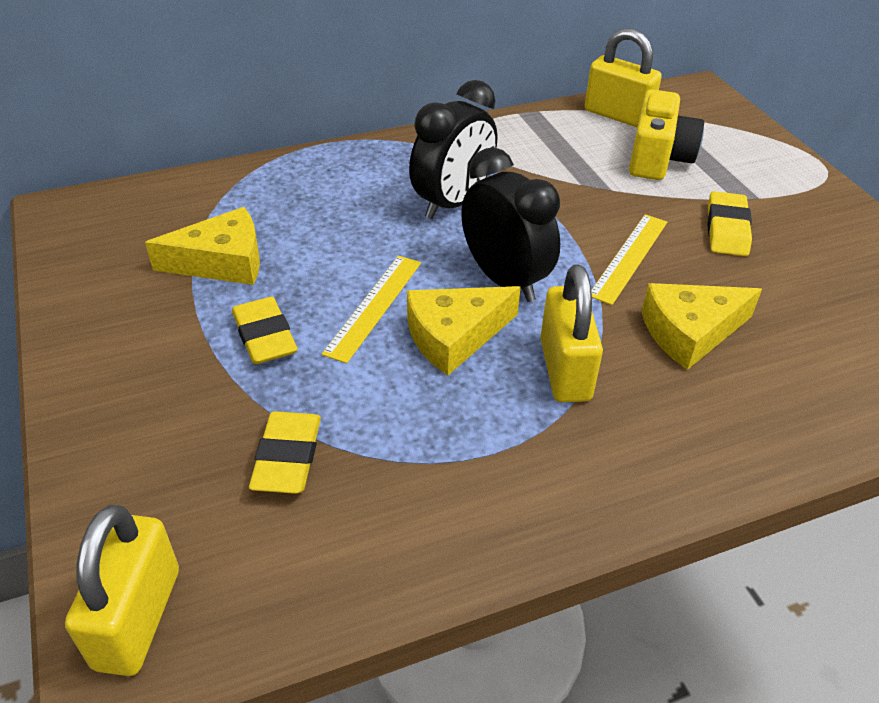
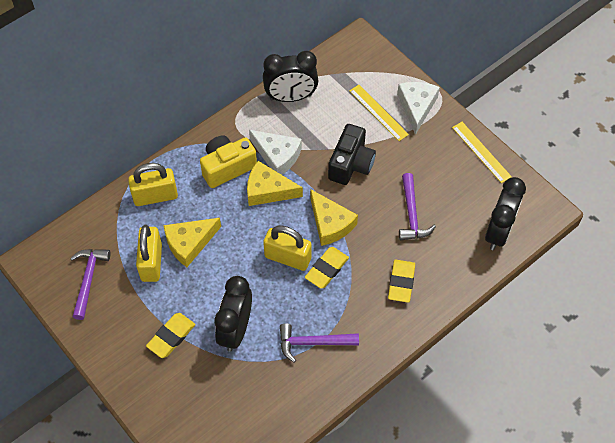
black camera: 0 -> 1
black clock: 2 -> 3
purple hammer: 0 -> 3
white cheese: 0 -> 2

